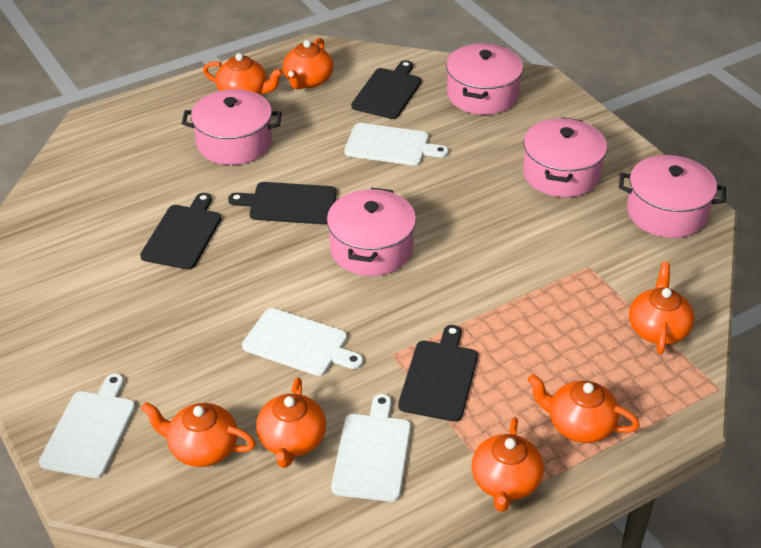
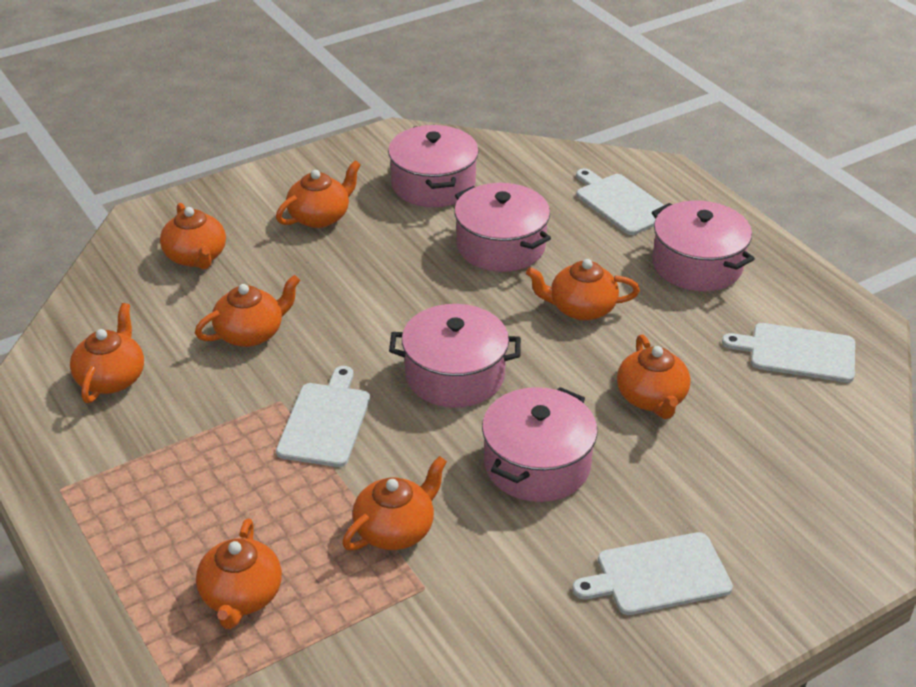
black cutting board: 4 -> 0
orange teapot: 7 -> 8

